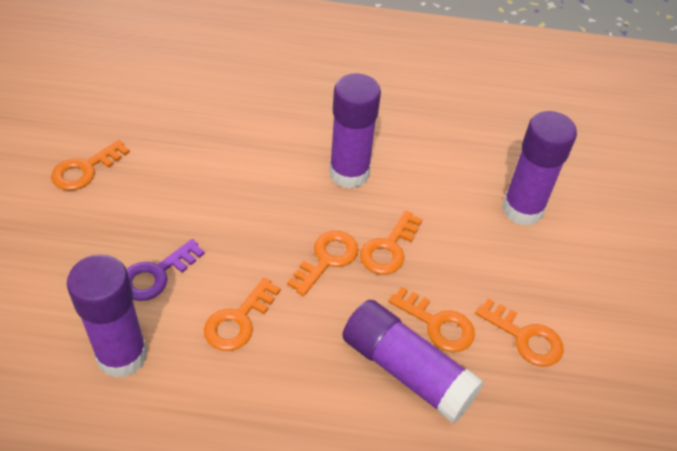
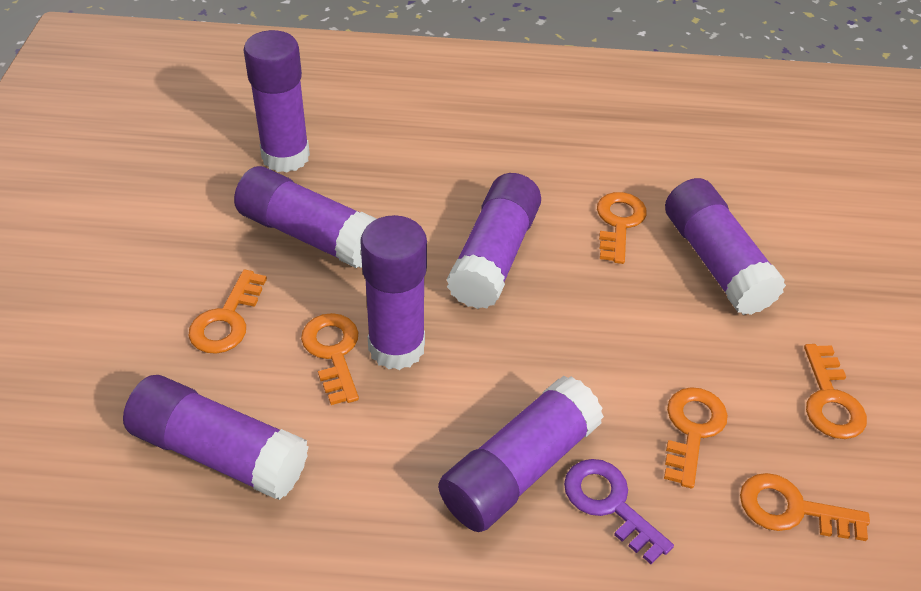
purple glue stick: 4 -> 7

